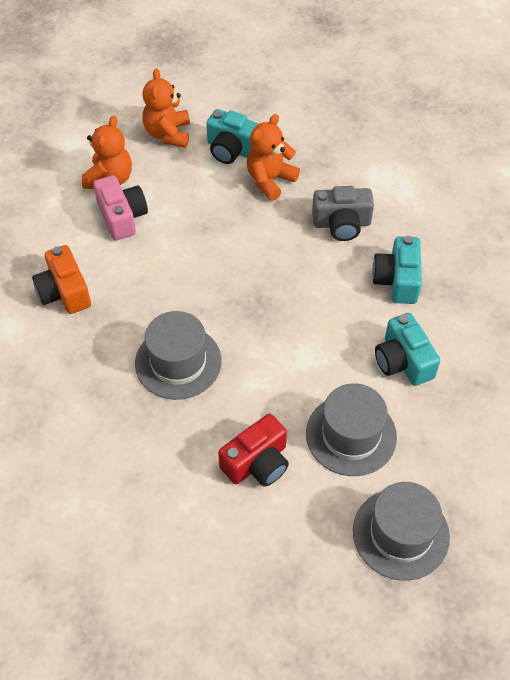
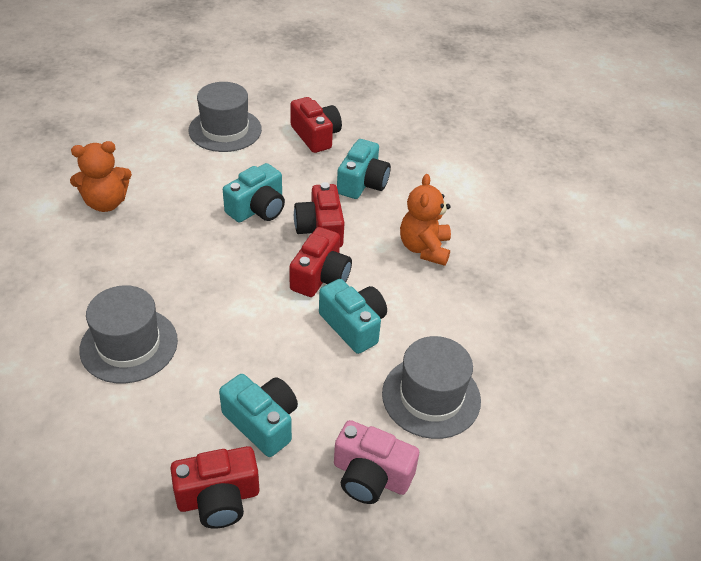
grey camera: 1 -> 0
orange camera: 1 -> 0
orange teddy bear: 3 -> 2
red camera: 1 -> 4
turquoise camera: 3 -> 4

